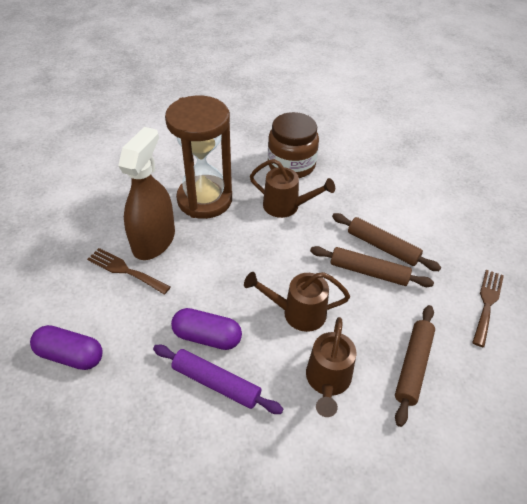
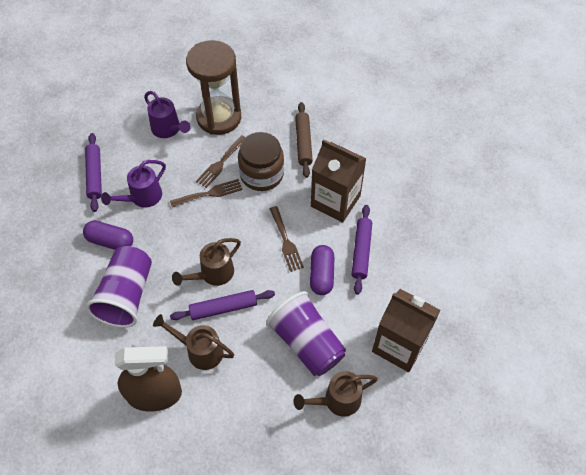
brown carton: 0 -> 2
brown fork: 2 -> 3
brown rolling pin: 3 -> 1
purple cup: 0 -> 2
purple rolling pin: 1 -> 3
purple watering can: 0 -> 2

